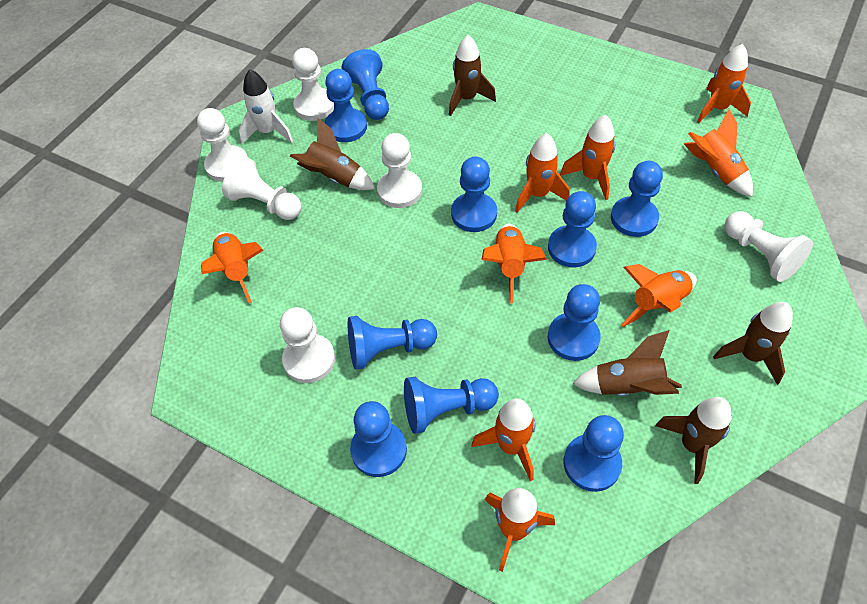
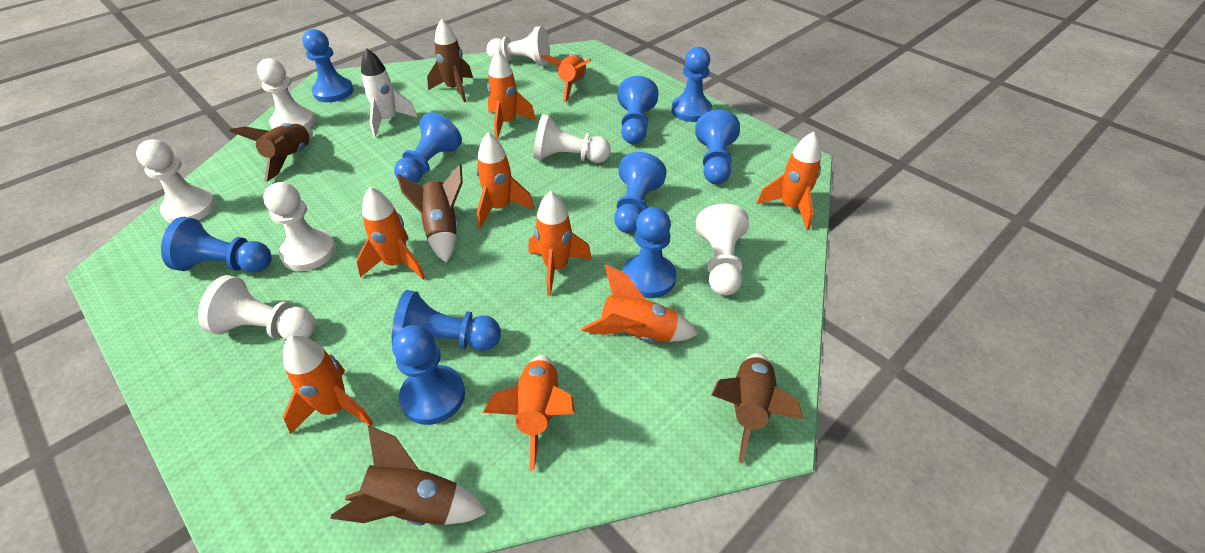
white pawn: 6 -> 7

